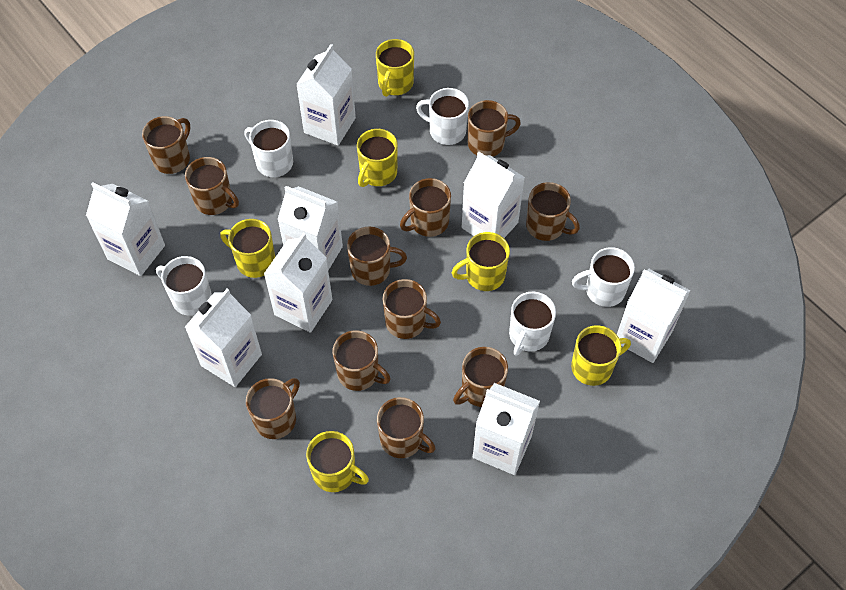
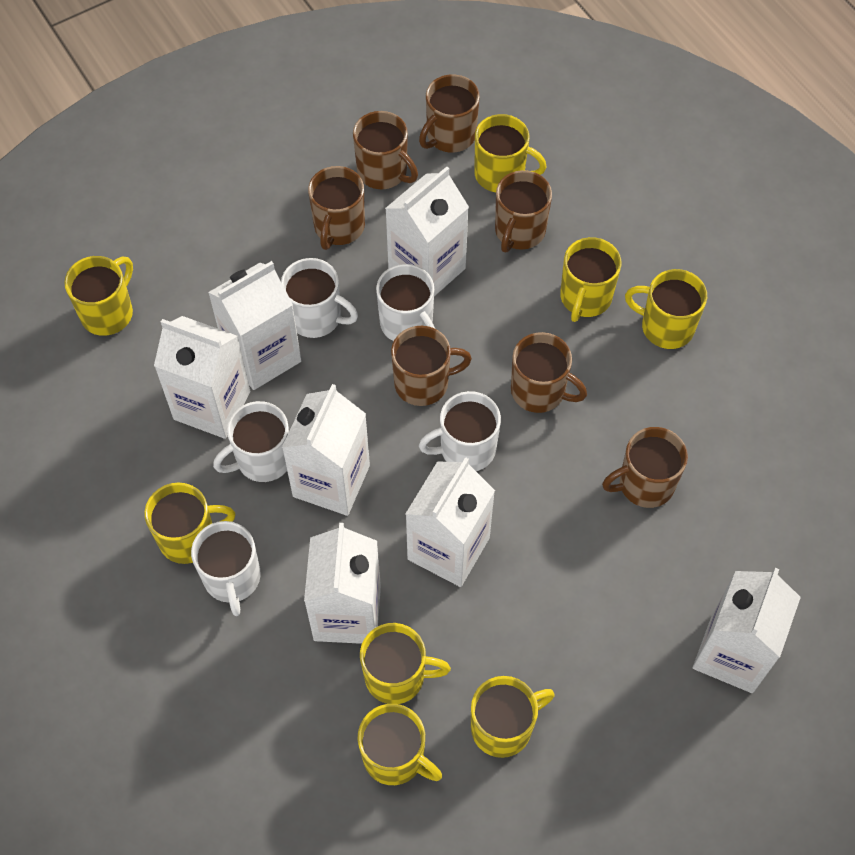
brown mug: 11 -> 7
white carton: 8 -> 7
yellow mug: 6 -> 8

